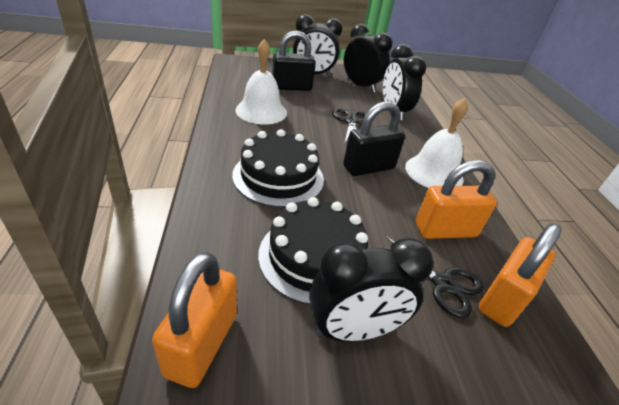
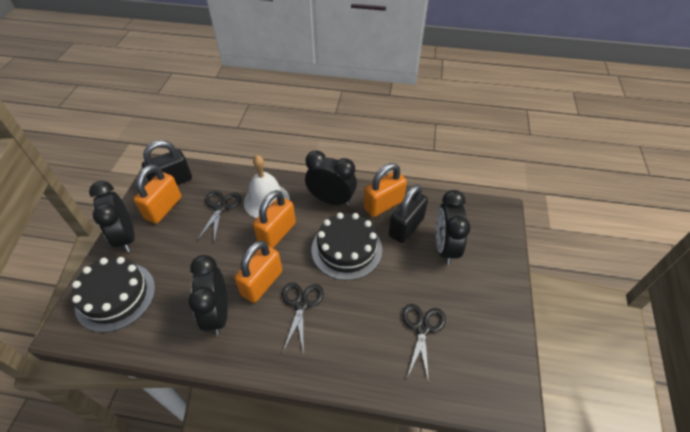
black scissors: 2 -> 3
orange padlock: 3 -> 4
white bell: 2 -> 1

